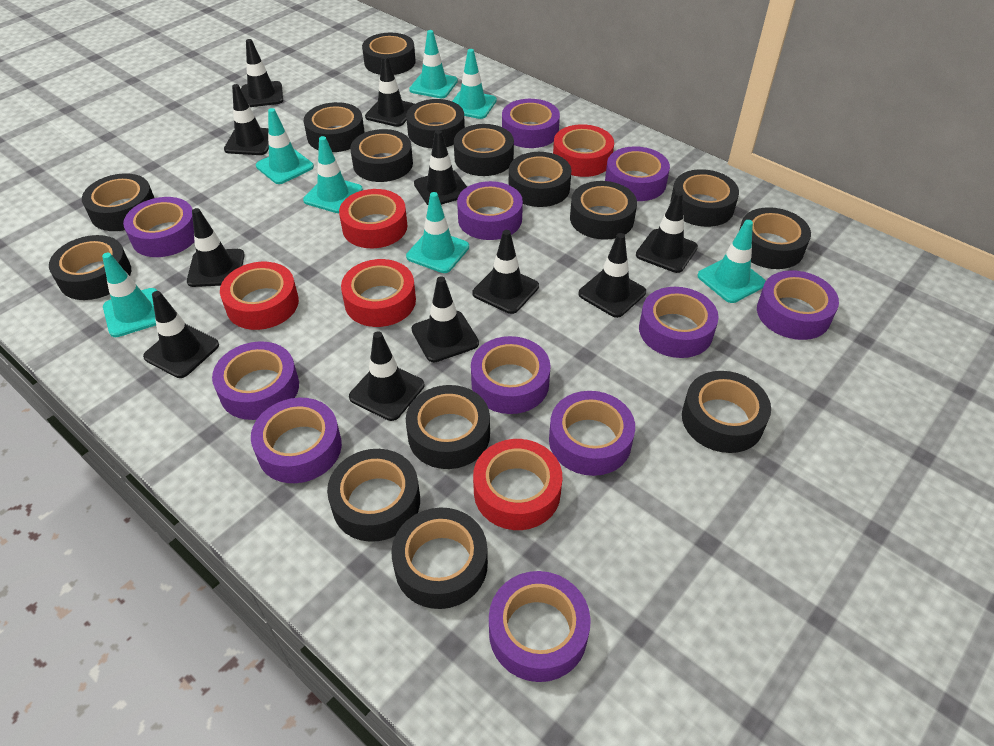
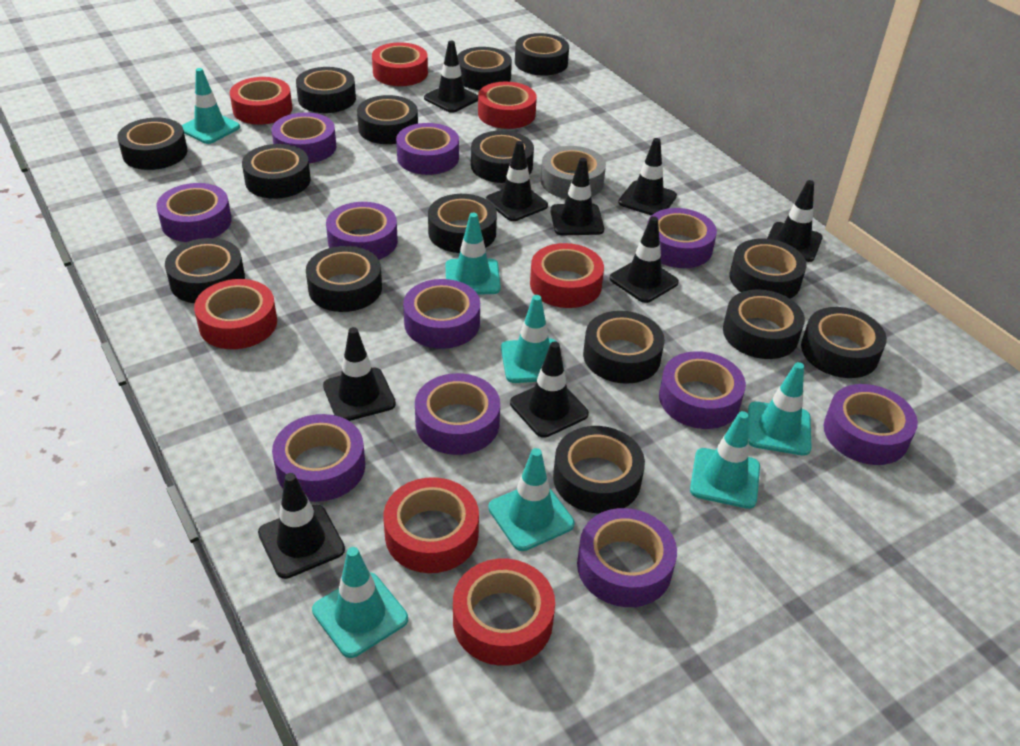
black traffic cone: 11 -> 9
grey tape: 0 -> 1
red tape: 5 -> 7

